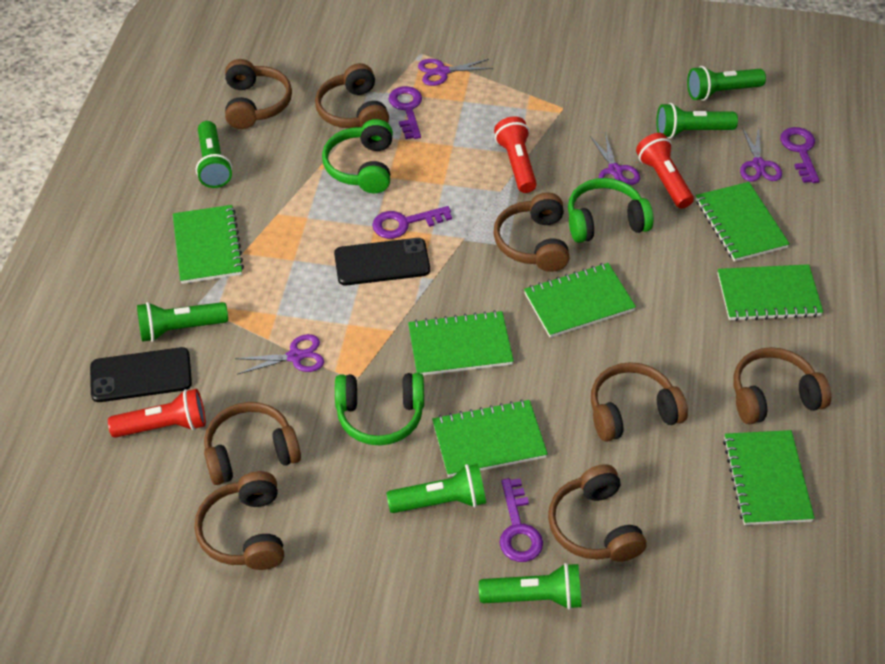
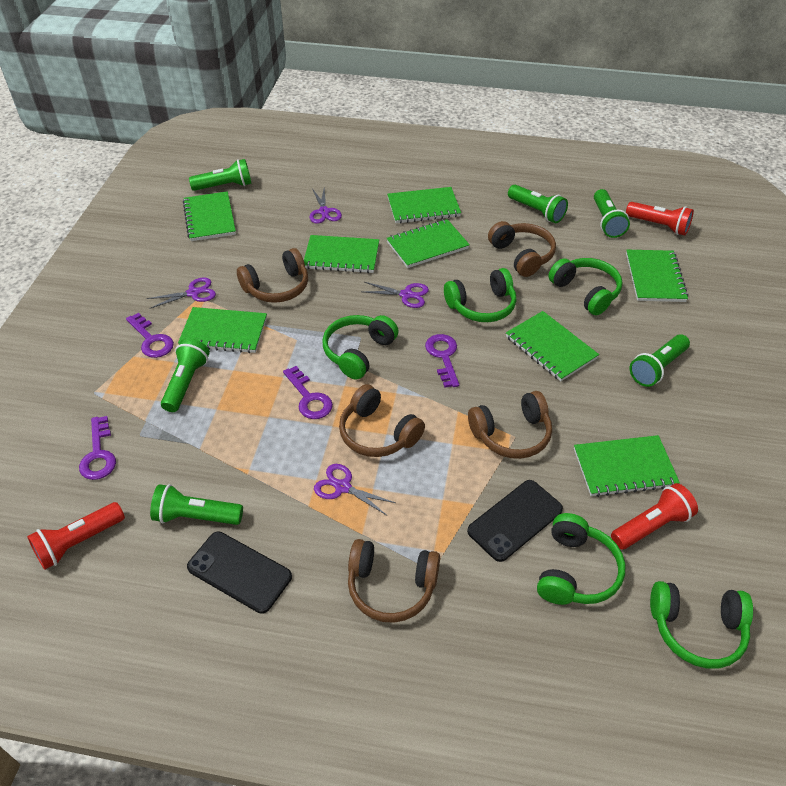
brown headphones: 8 -> 5
green headphones: 3 -> 5
green notebook: 7 -> 8

